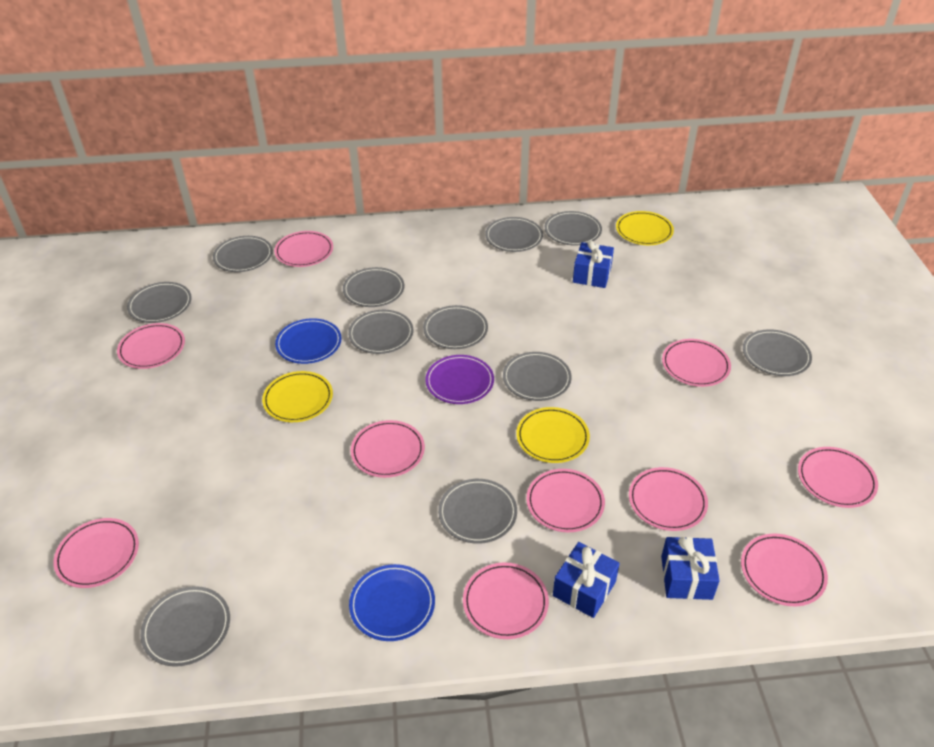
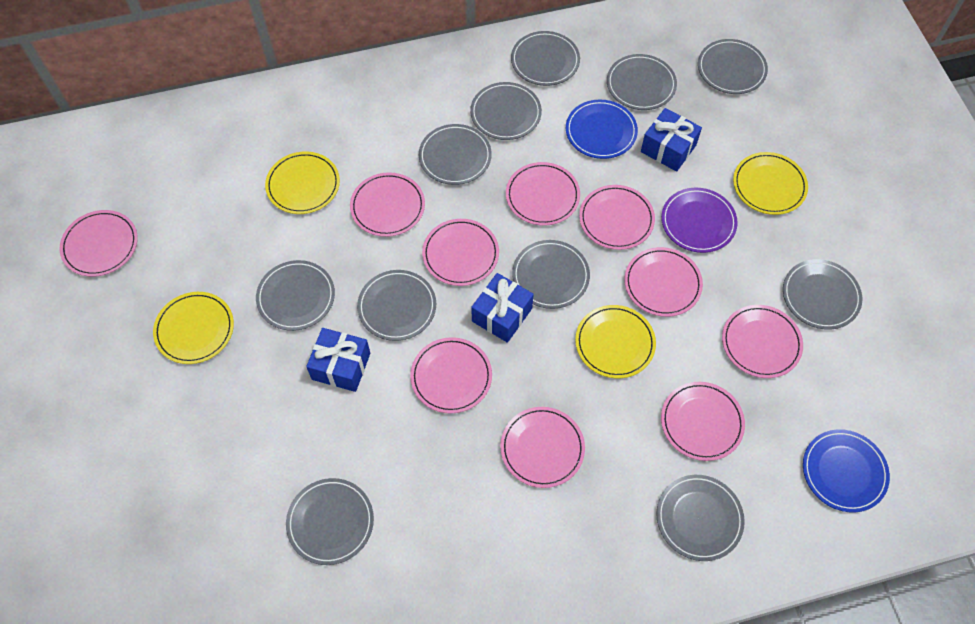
yellow plate: 3 -> 4

